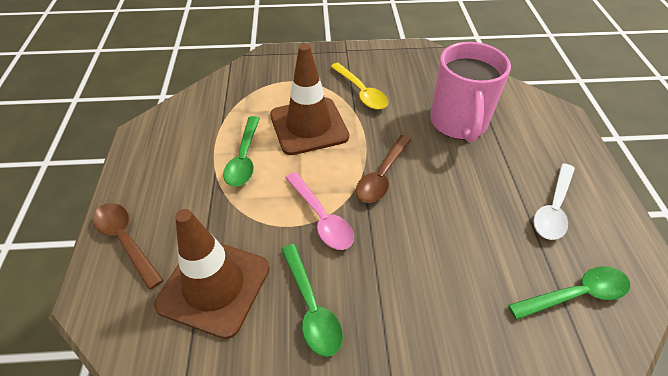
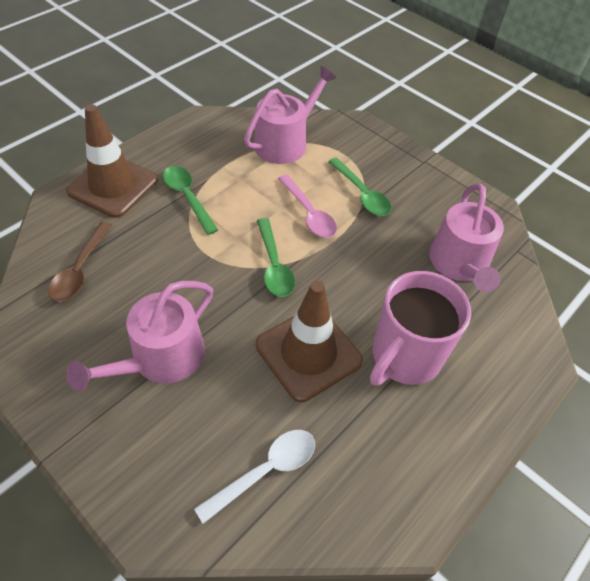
brown spoon: 2 -> 1
pink watering can: 0 -> 3
yellow spoon: 1 -> 0

